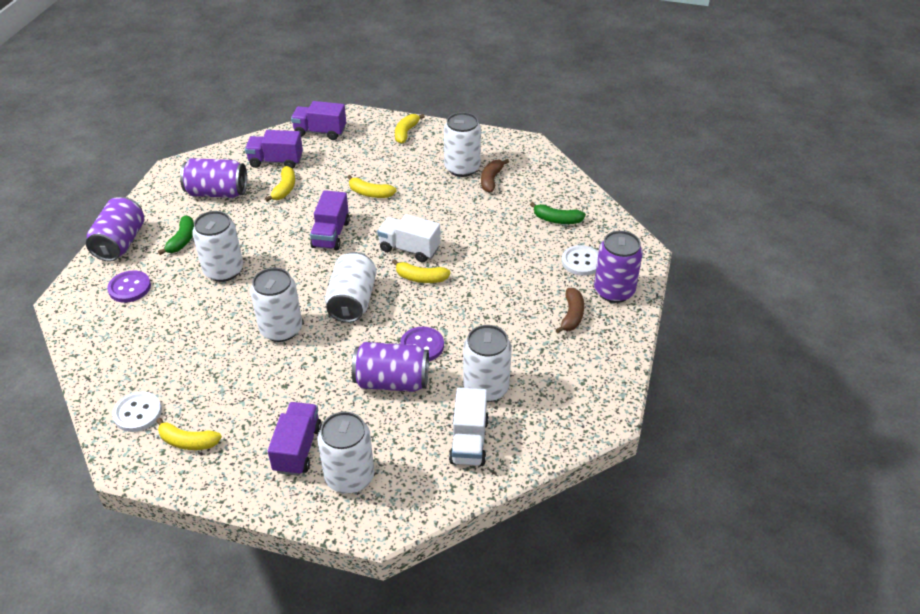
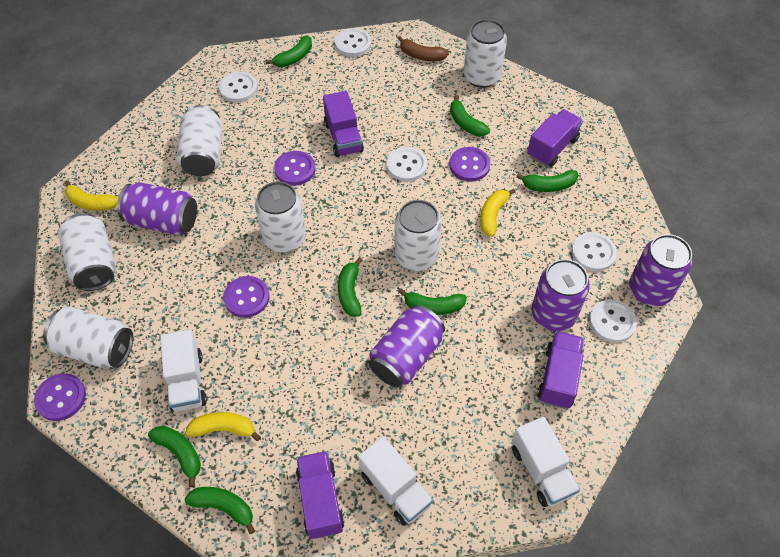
brown banana: 2 -> 1
green banana: 2 -> 7
purple button: 2 -> 4
white button: 2 -> 5
white truck: 2 -> 3
yellow banana: 5 -> 3

